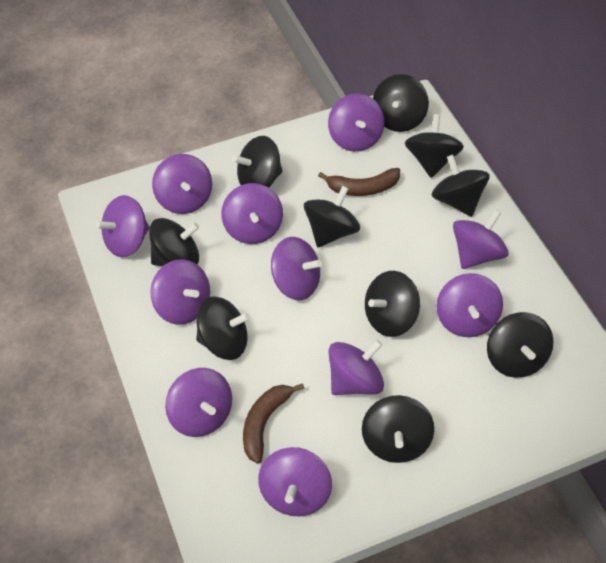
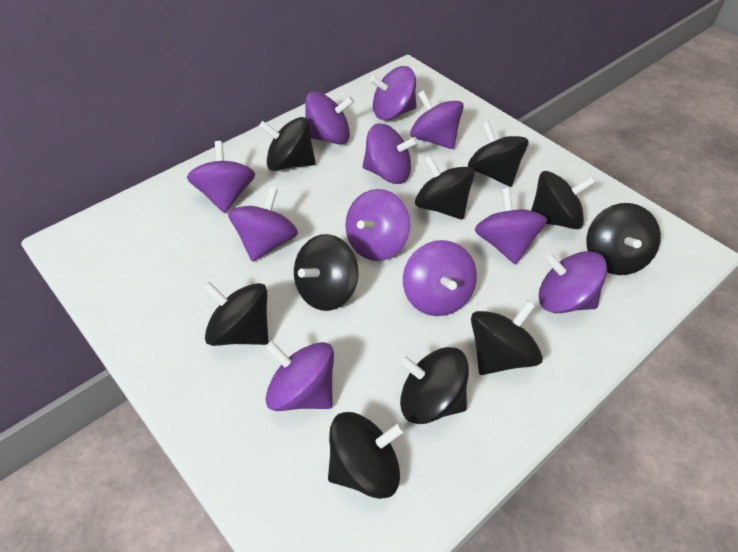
brown banana: 2 -> 0

